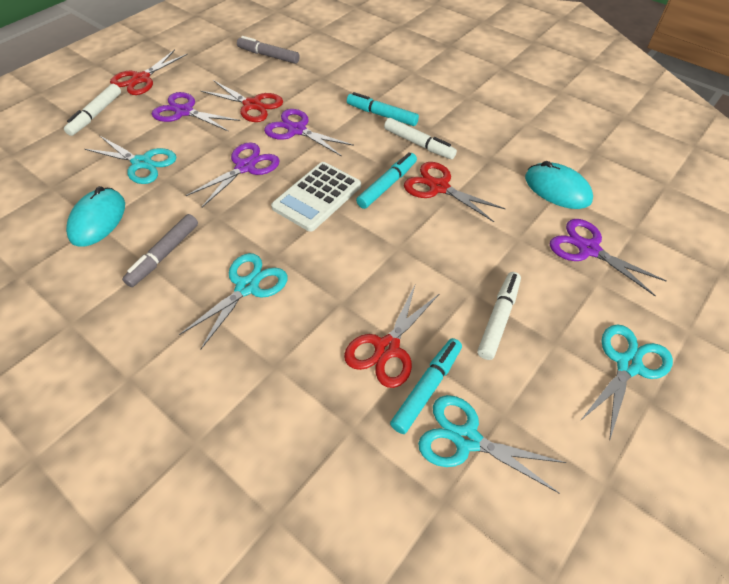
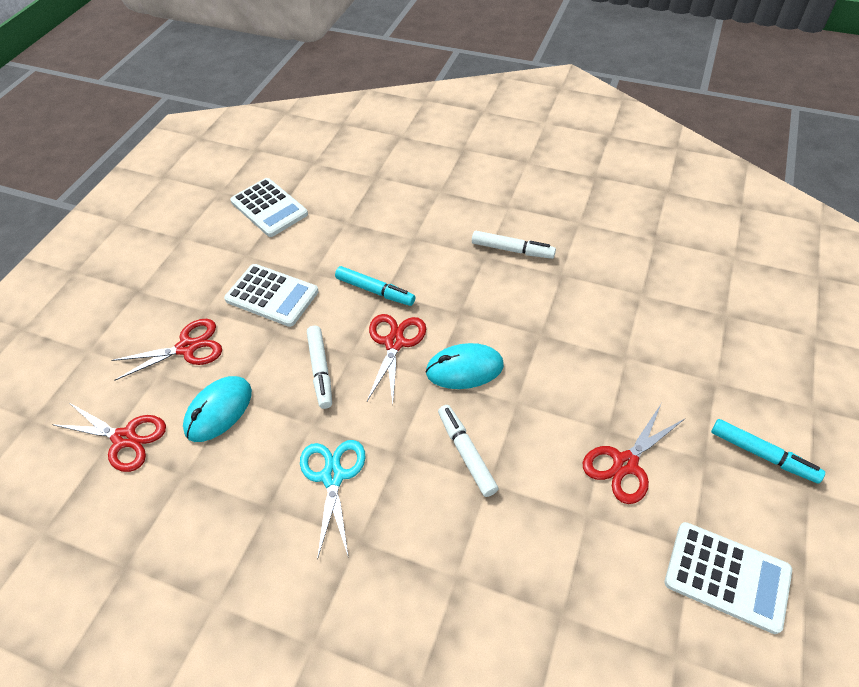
grey marker: 2 -> 0
purple scissors: 4 -> 0
turquoise marker: 3 -> 2
turquoise scissors: 4 -> 1
white calculator: 1 -> 3

